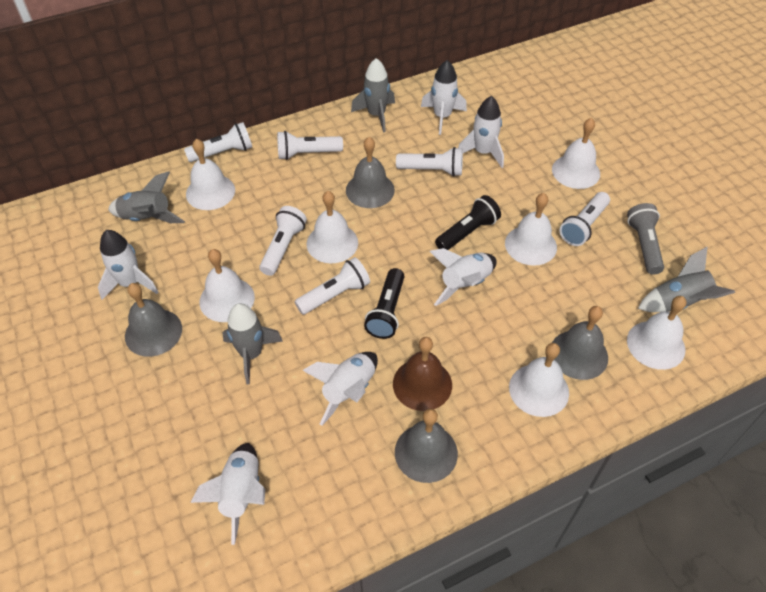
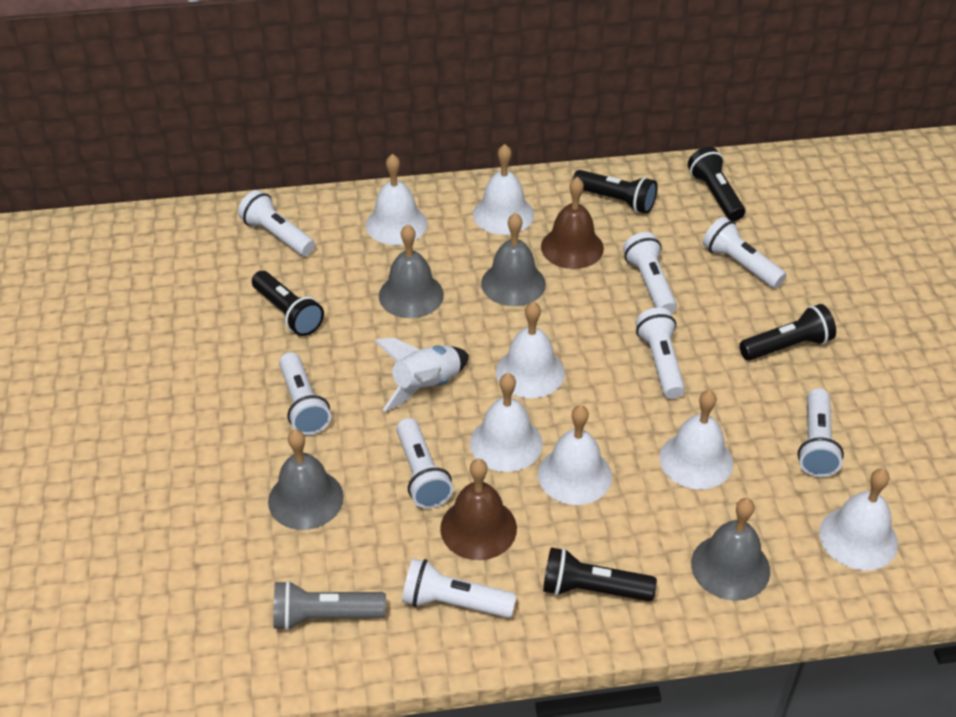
black flashlight: 2 -> 5
brown bell: 1 -> 2
grey rocket: 4 -> 0
white flashlight: 6 -> 8
white rocket: 6 -> 1

